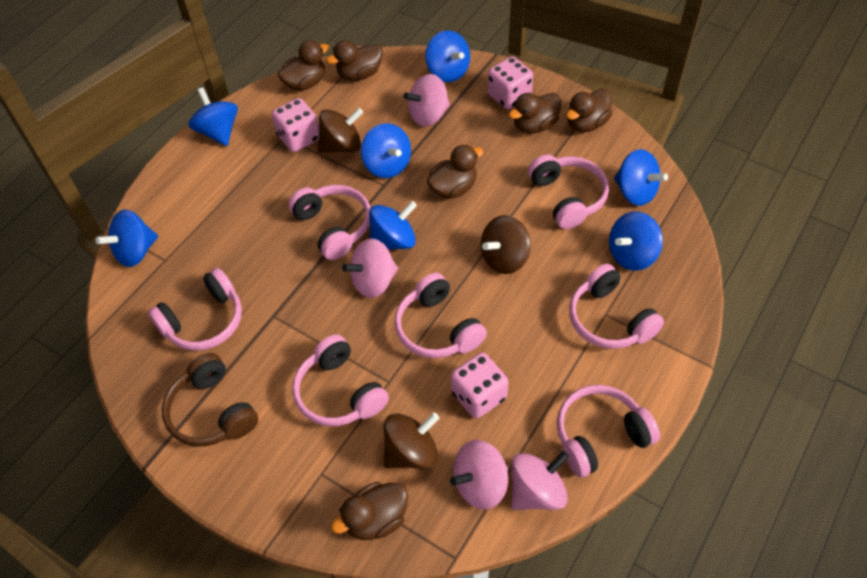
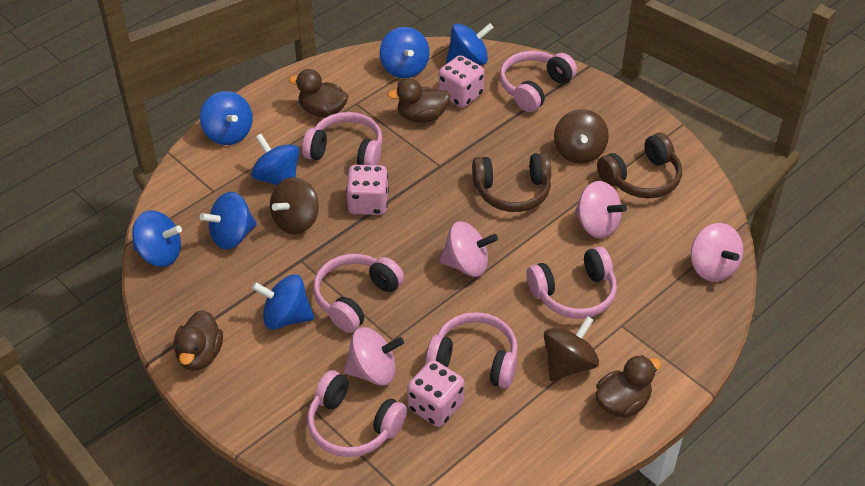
brown duck: 6 -> 4
brown headphones: 1 -> 2
pink headphones: 7 -> 6

